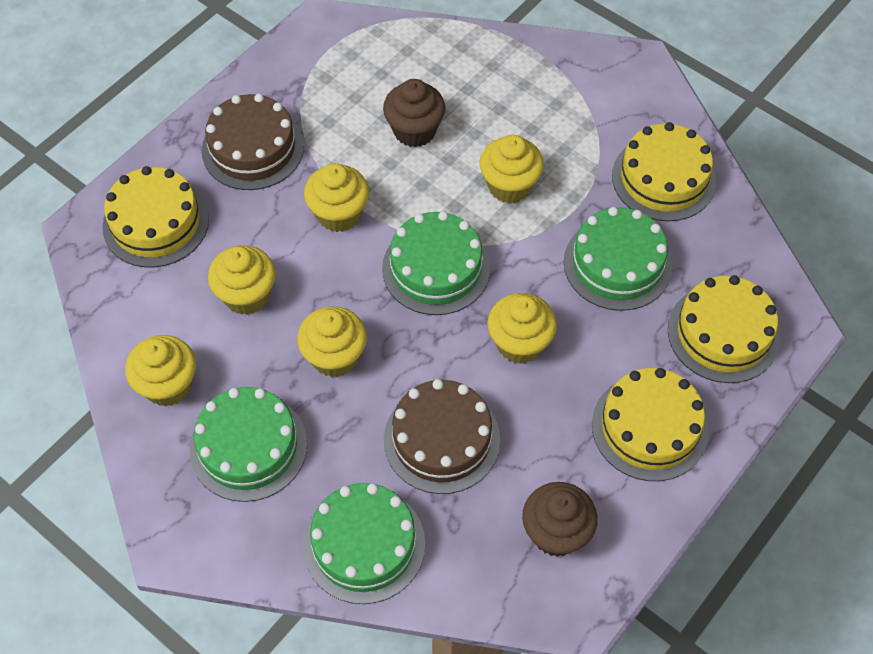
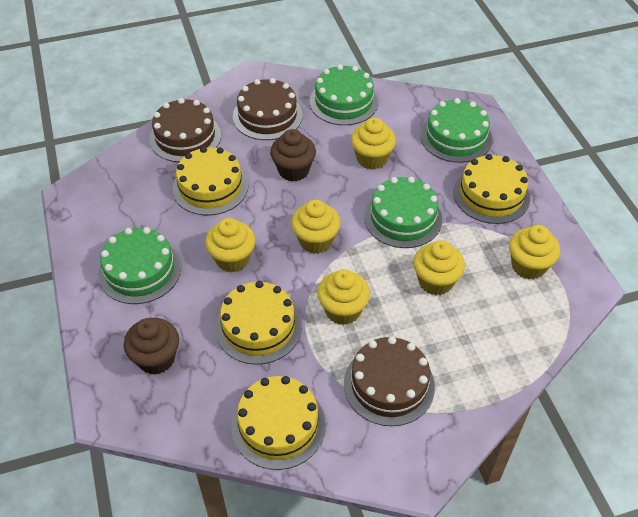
brown cake: 2 -> 3

